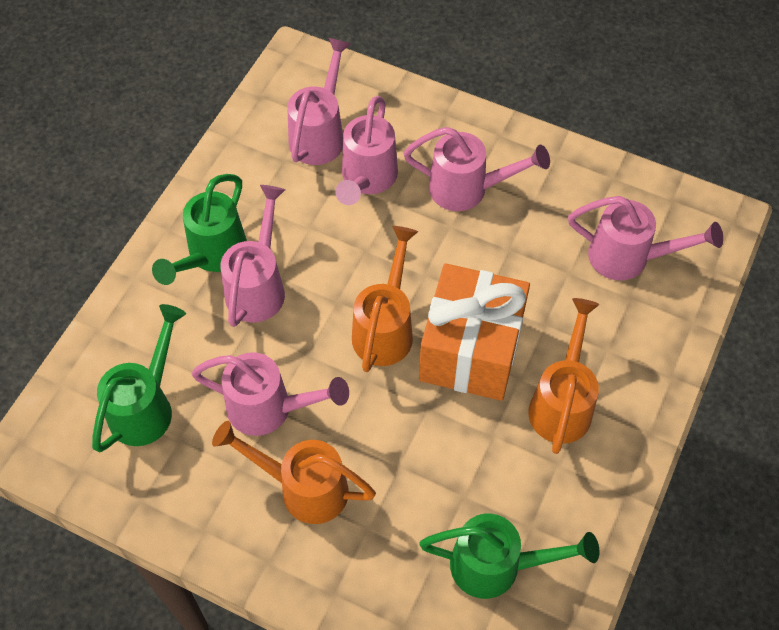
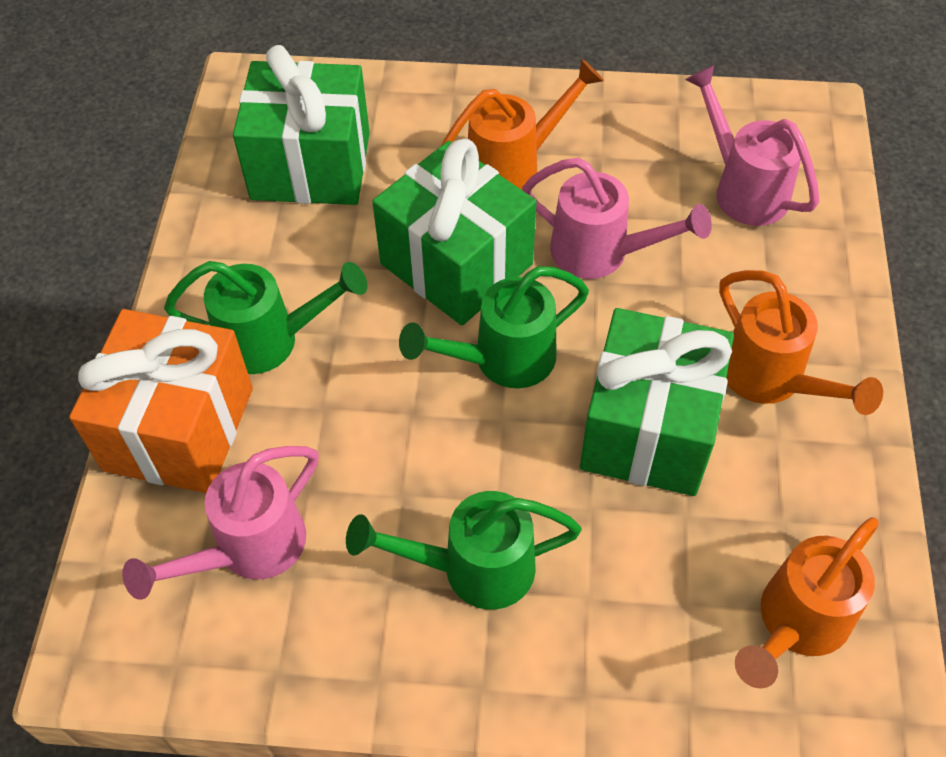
green gift: 0 -> 3
pink watering can: 6 -> 3

